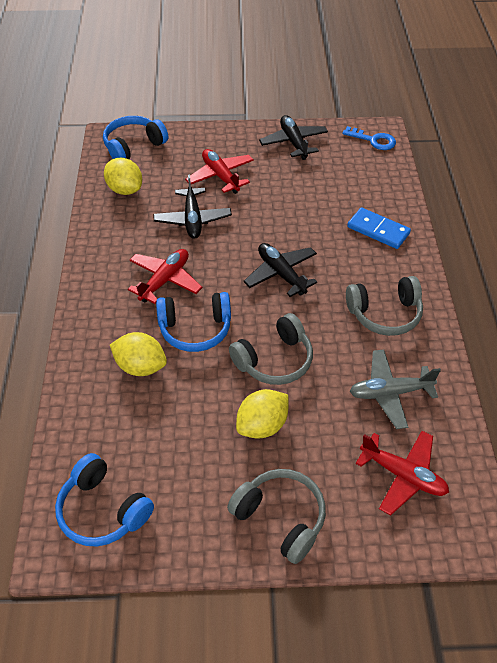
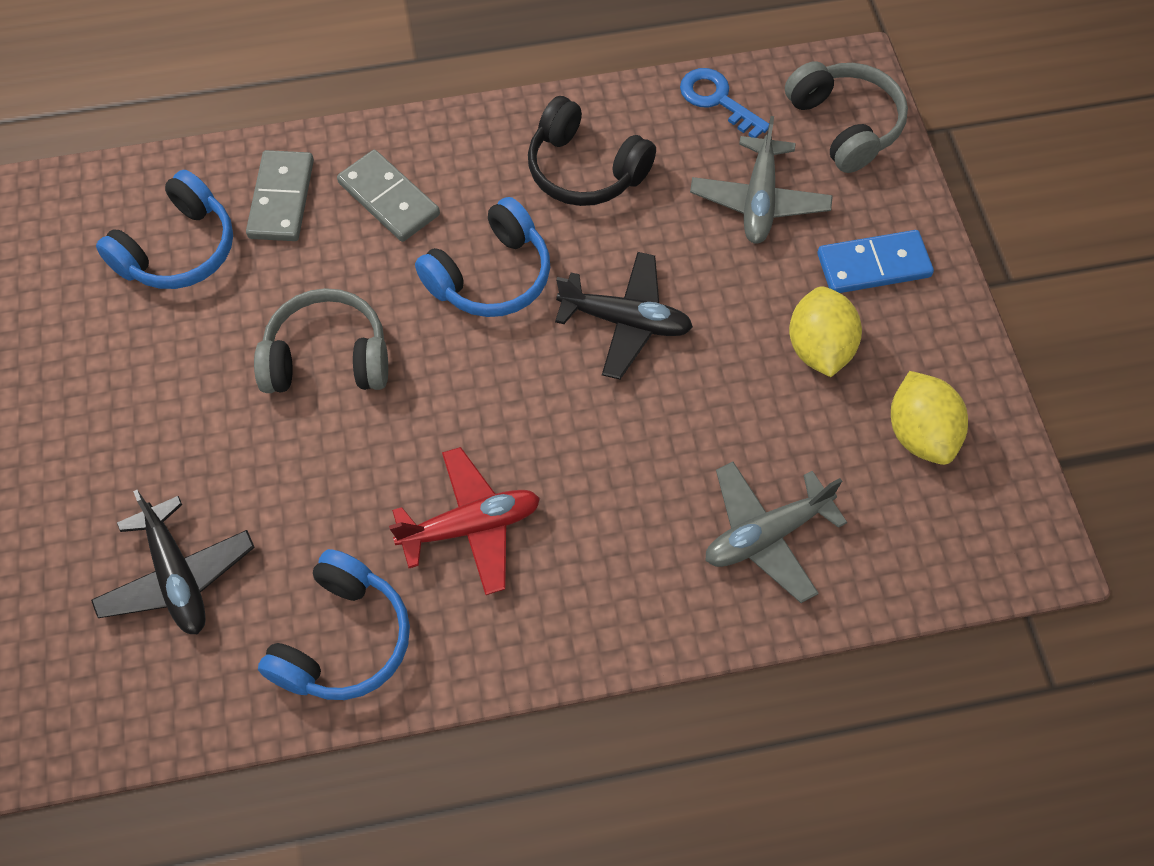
black headphones: 0 -> 1
black plane: 3 -> 2
grey domino: 0 -> 2
grey headphones: 3 -> 2
grey plane: 1 -> 2
red plane: 3 -> 1
yellow lemon: 3 -> 2

